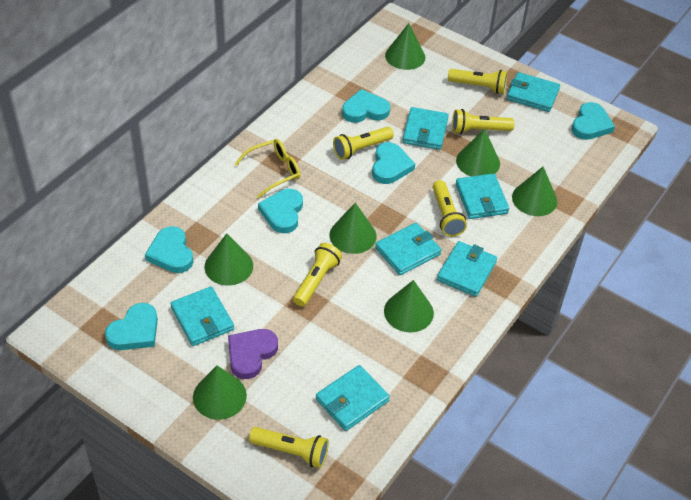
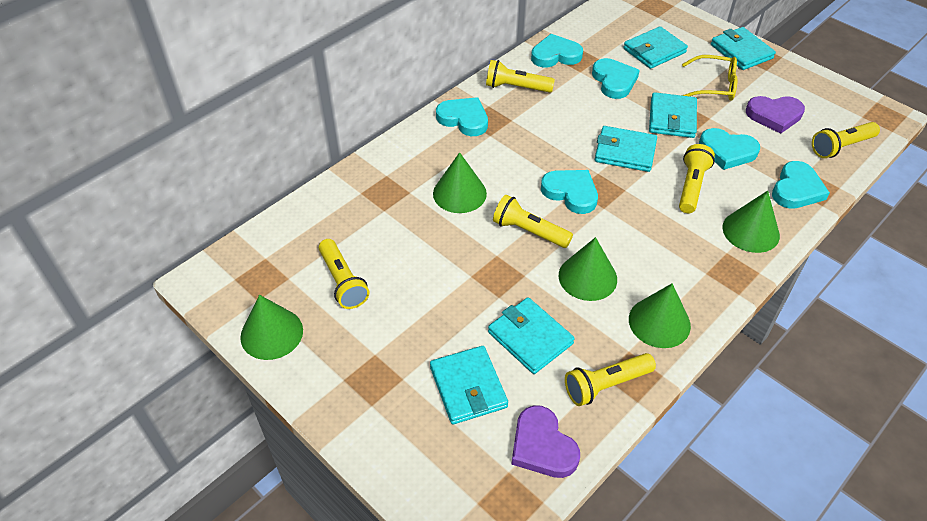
green cone: 7 -> 5
purple heart: 1 -> 2
turquoise wallet: 7 -> 6

